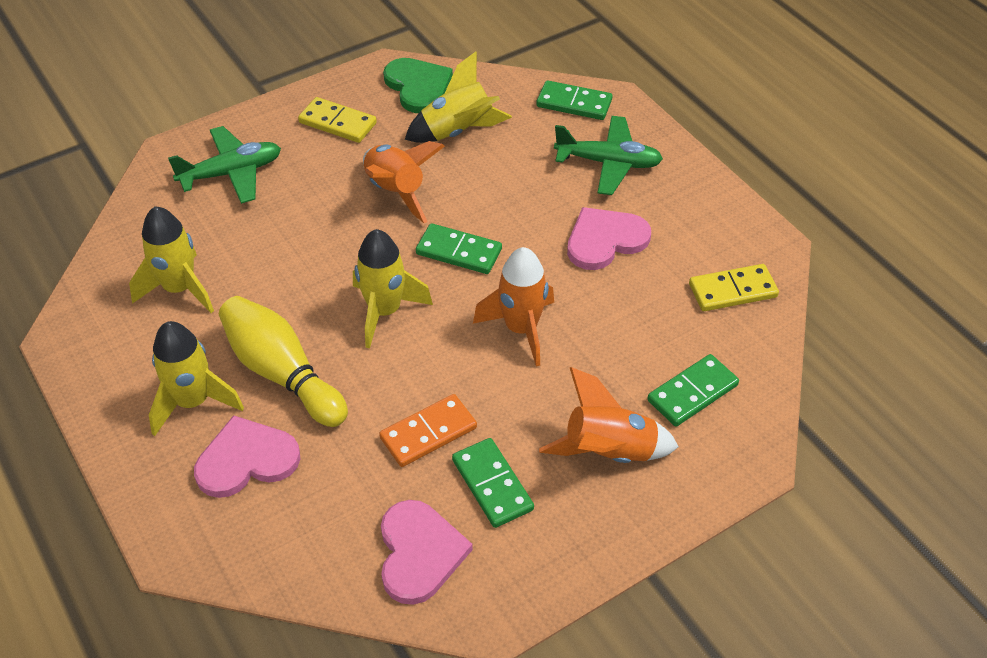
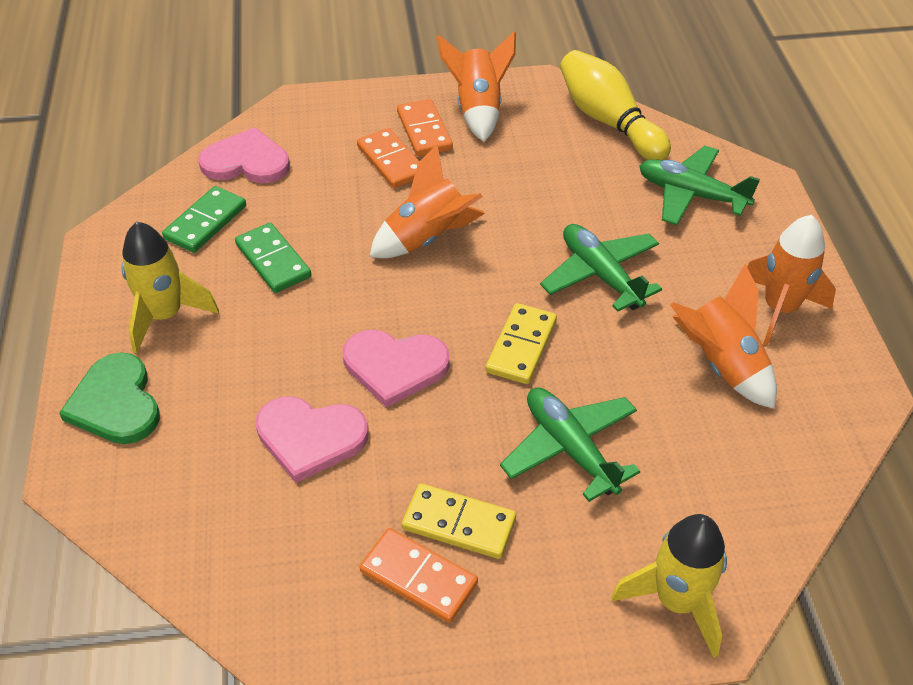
green domino: 4 -> 2
green plane: 2 -> 3
orange domino: 1 -> 3
orange rocket: 3 -> 4
yellow rocket: 4 -> 2

